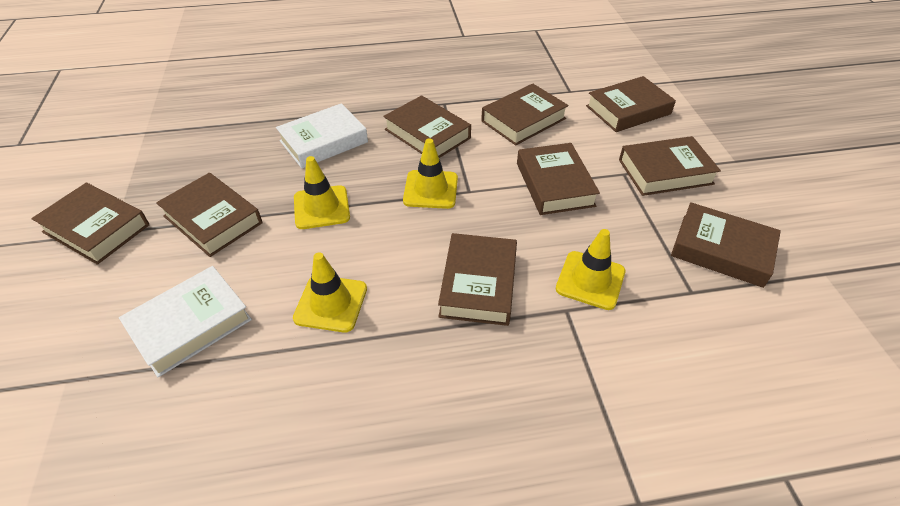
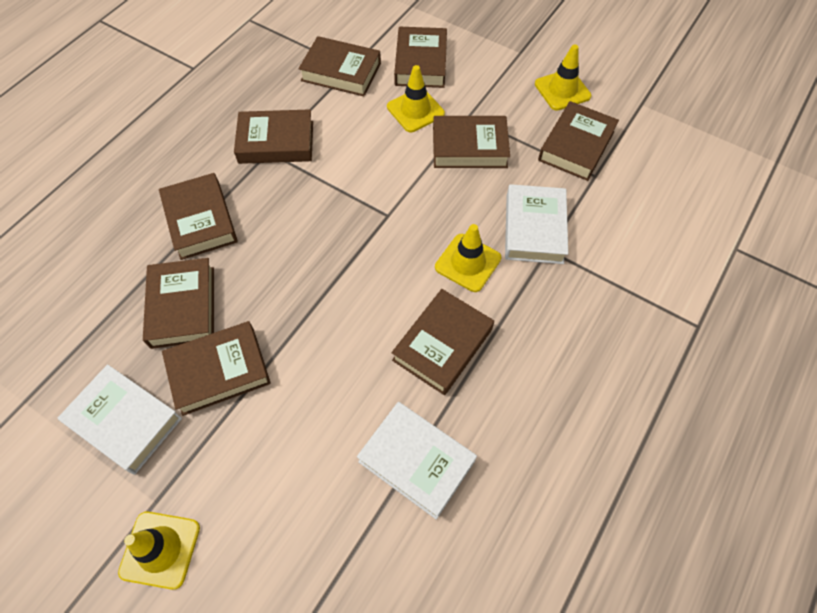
white book: 2 -> 3

